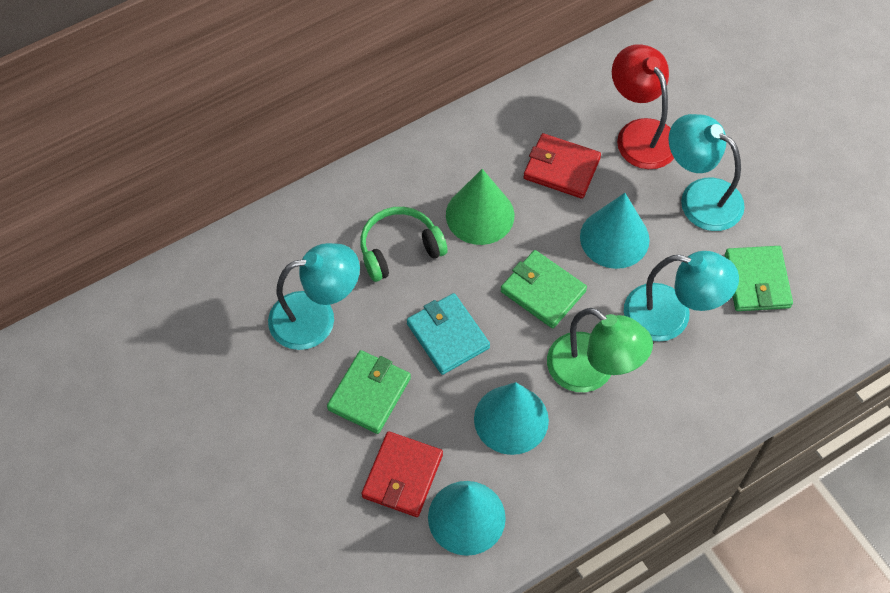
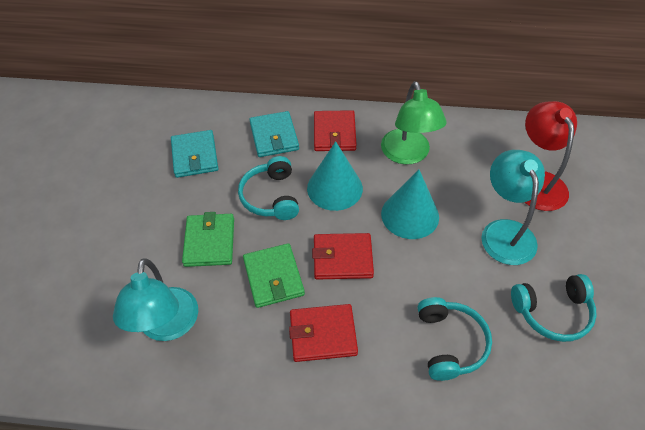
green cone: 1 -> 0
green headphones: 1 -> 0
green wallet: 3 -> 2
red wallet: 2 -> 3
turquoise cone: 3 -> 2
turquoise headphones: 0 -> 3
turquoise lamp: 3 -> 2
turquoise wallet: 1 -> 2

